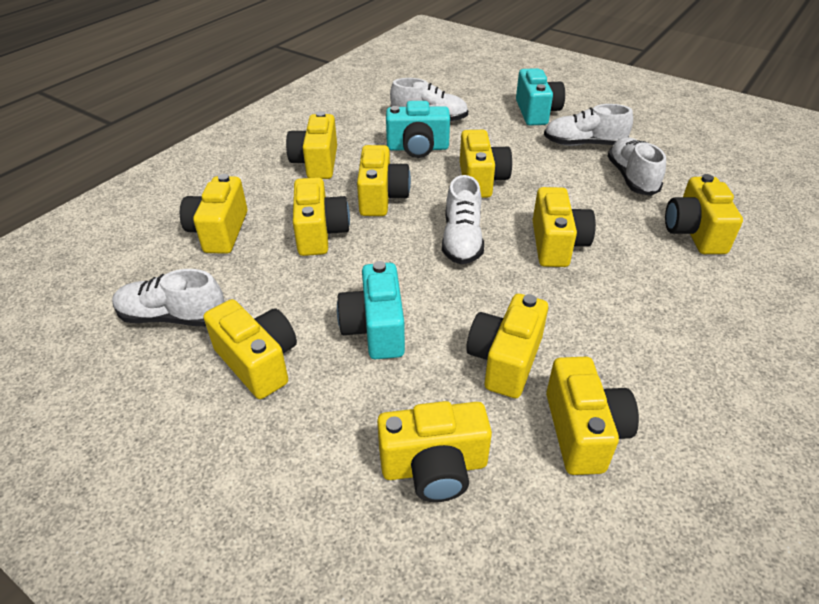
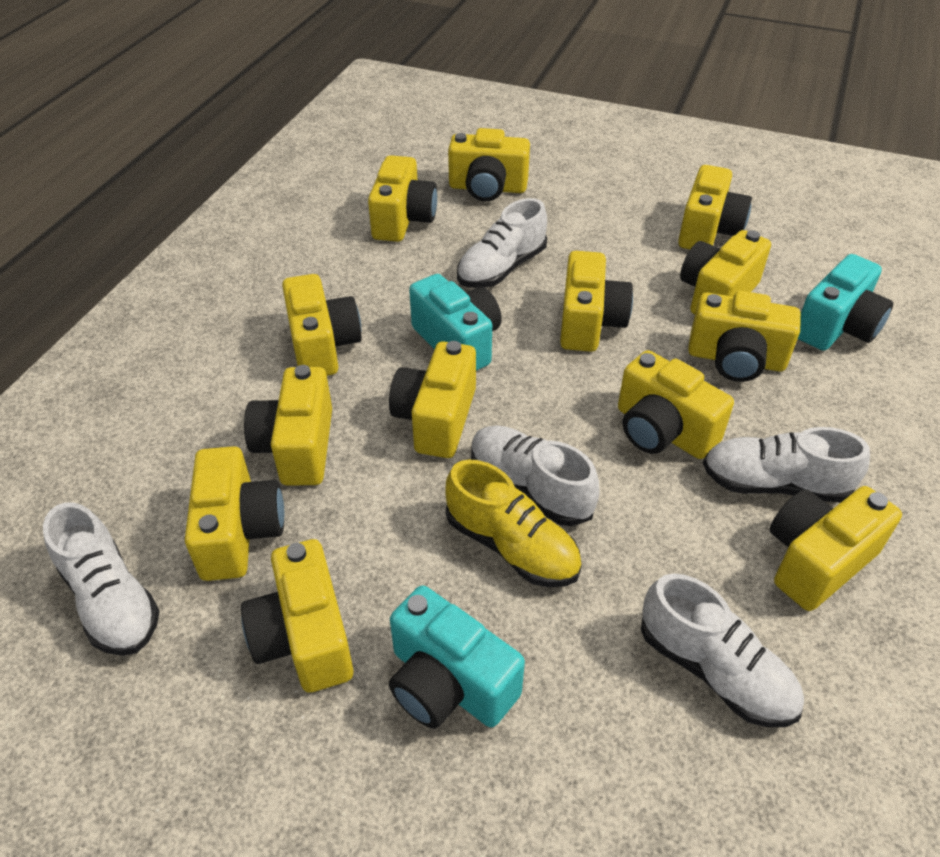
yellow camera: 11 -> 13
yellow shoe: 0 -> 1

